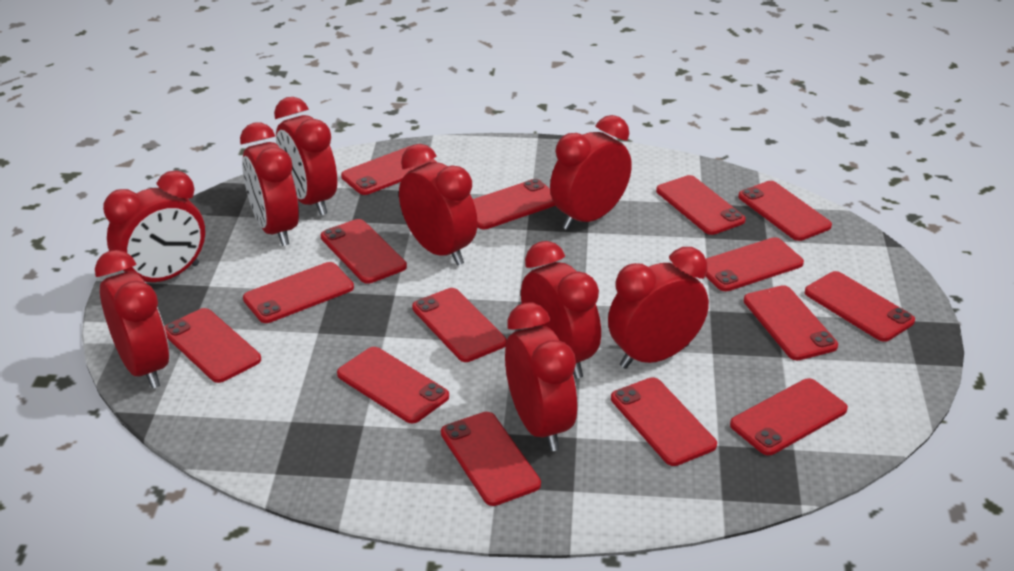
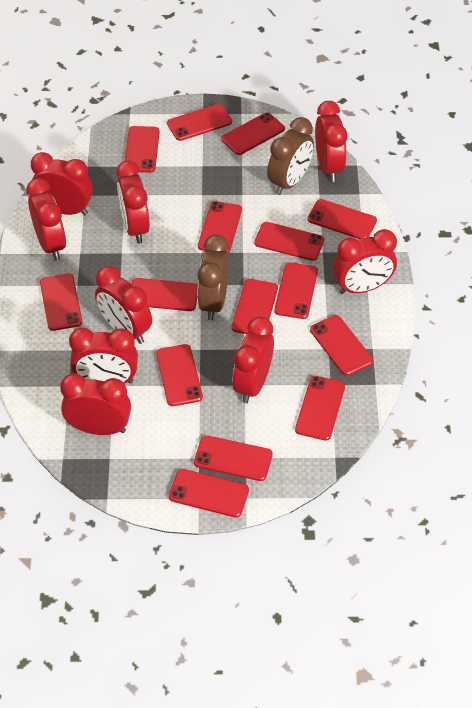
brown clock: 0 -> 2

